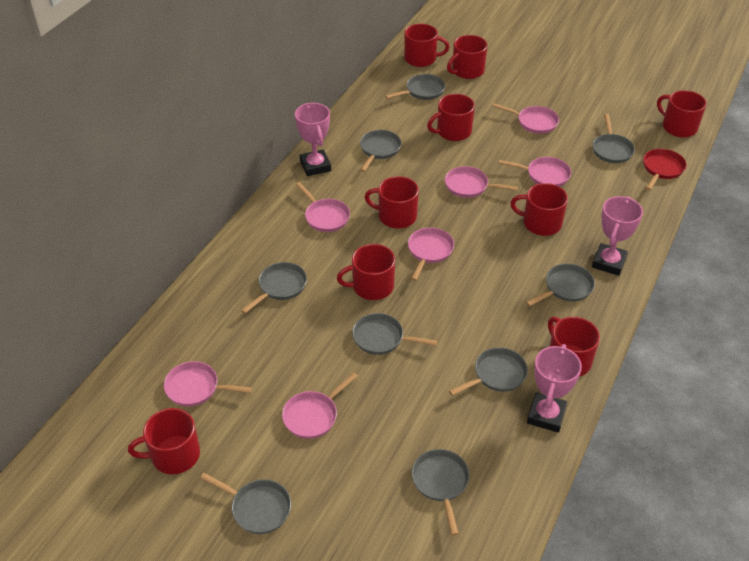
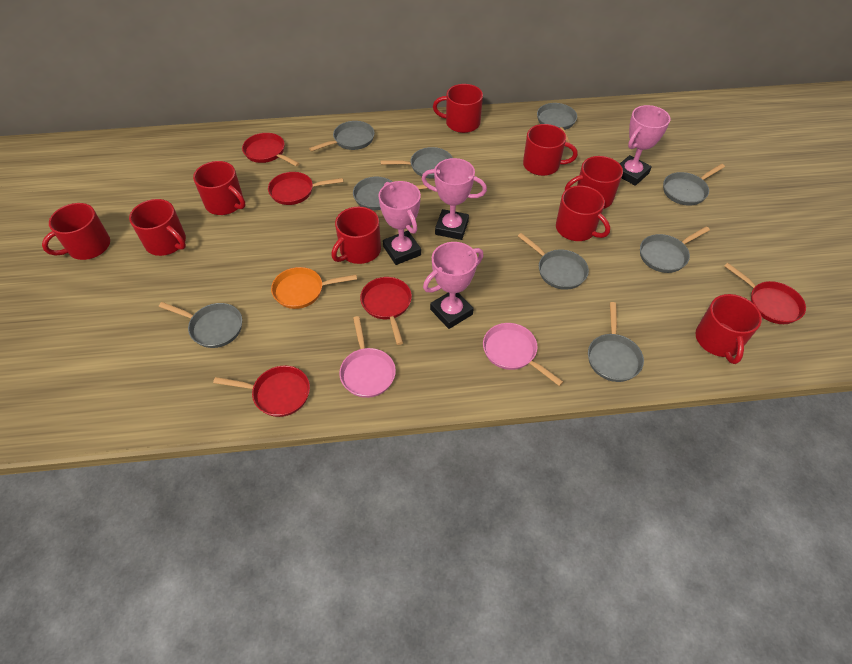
orange pan: 0 -> 1
pink pan: 7 -> 2
pink trophy: 3 -> 4
red pan: 1 -> 5

